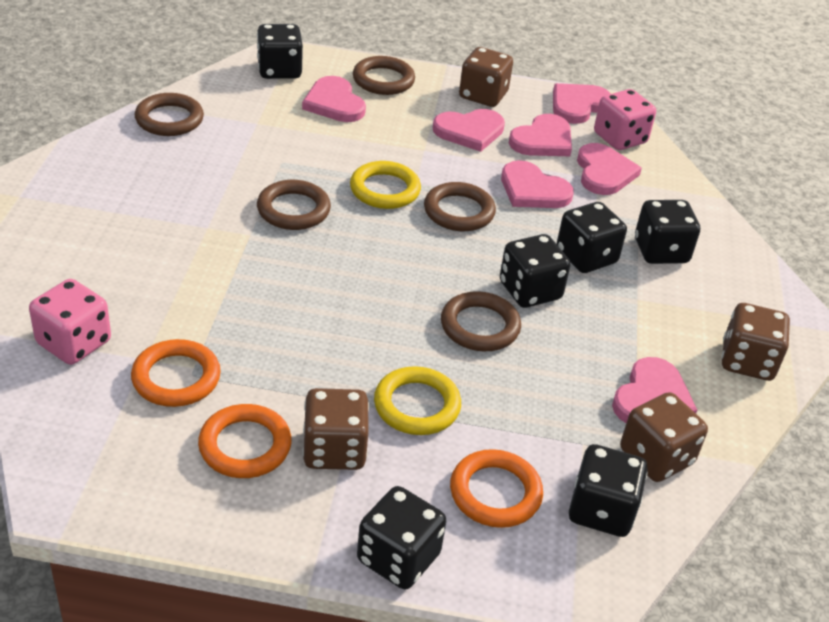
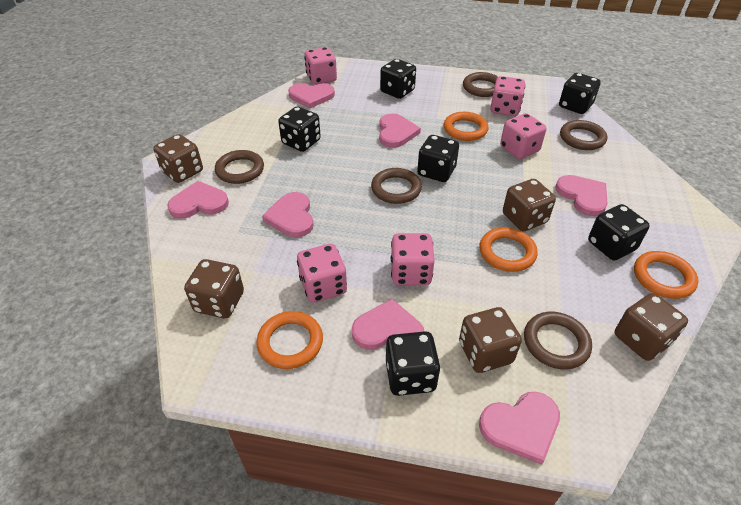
brown dice: 4 -> 5
orange ring: 3 -> 4
pink dice: 2 -> 5
yellow ring: 2 -> 0

